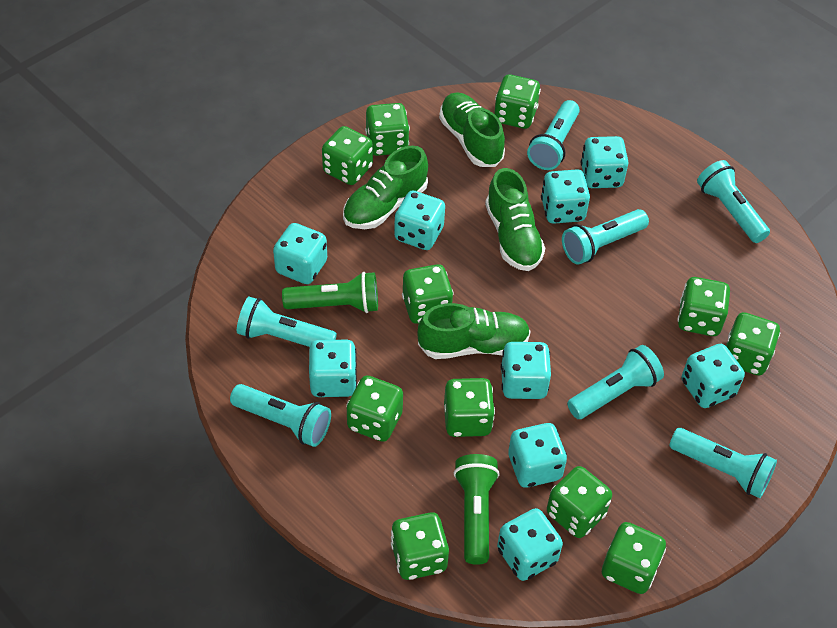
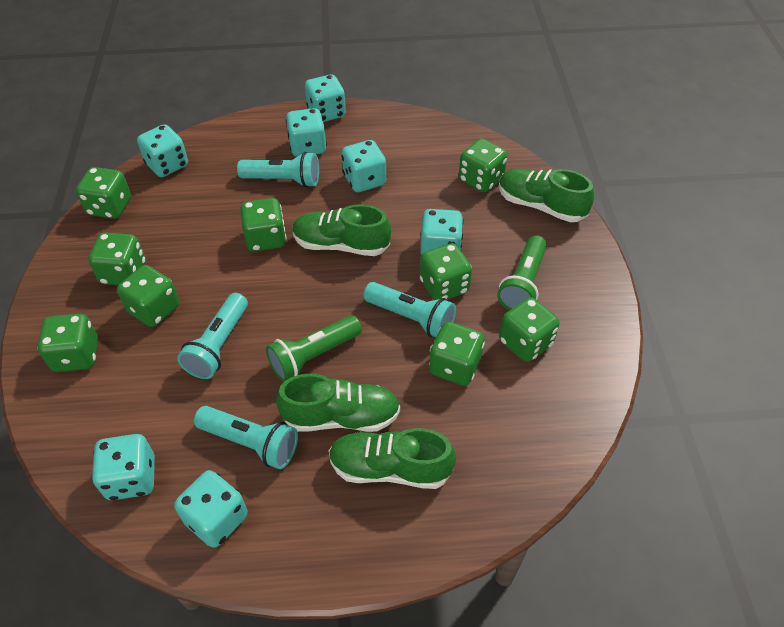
green dice: 11 -> 9
turquoise dice: 9 -> 7
turquoise flashlight: 7 -> 4

